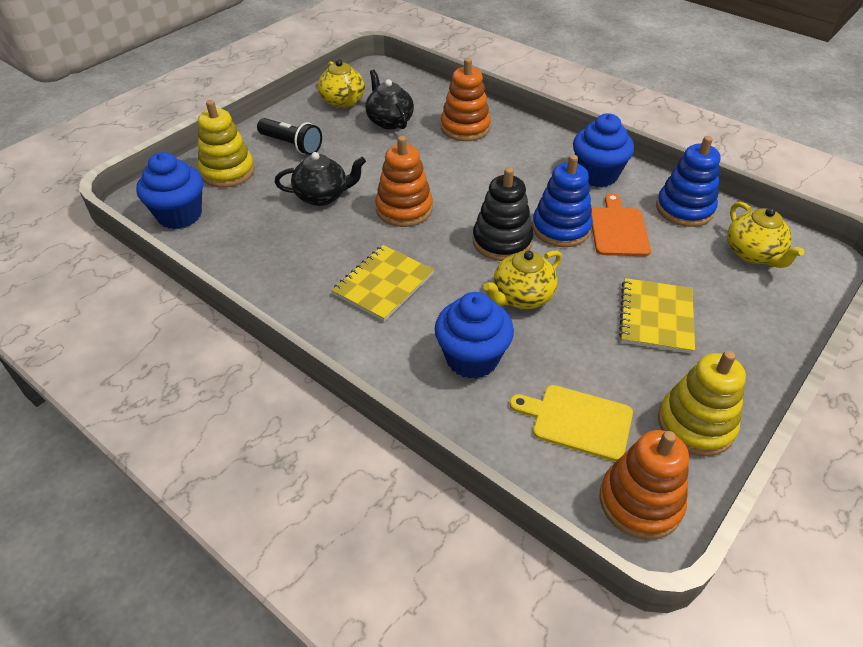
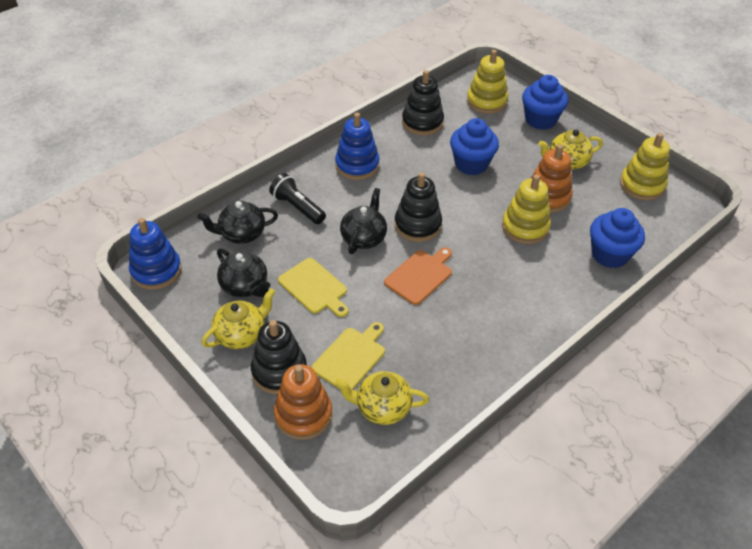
black stacking toy: 1 -> 3
black teapot: 2 -> 3
orange stacking toy: 3 -> 2
yellow cutting board: 1 -> 2
yellow notebook: 2 -> 0
yellow stacking toy: 2 -> 3

